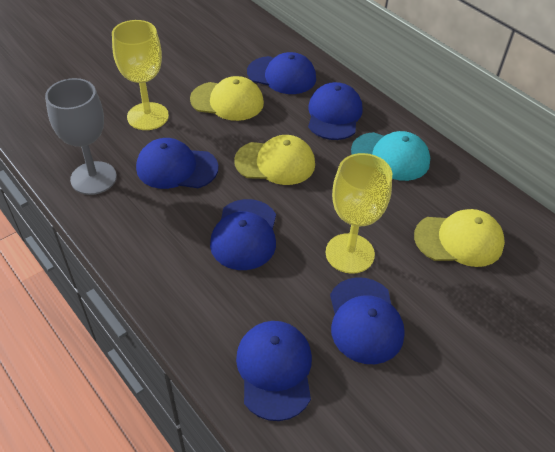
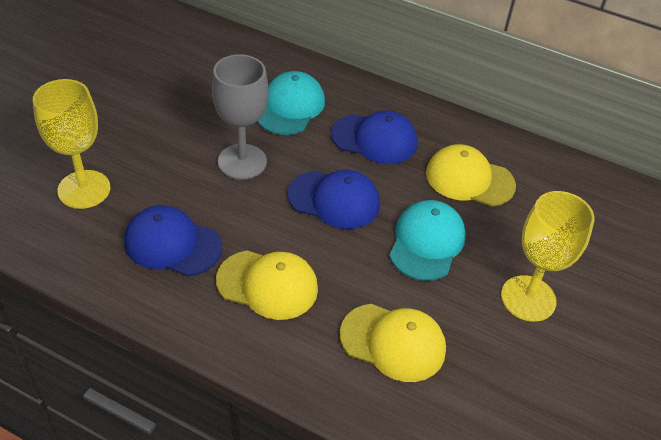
blue cap: 6 -> 3
turquoise cap: 1 -> 2

